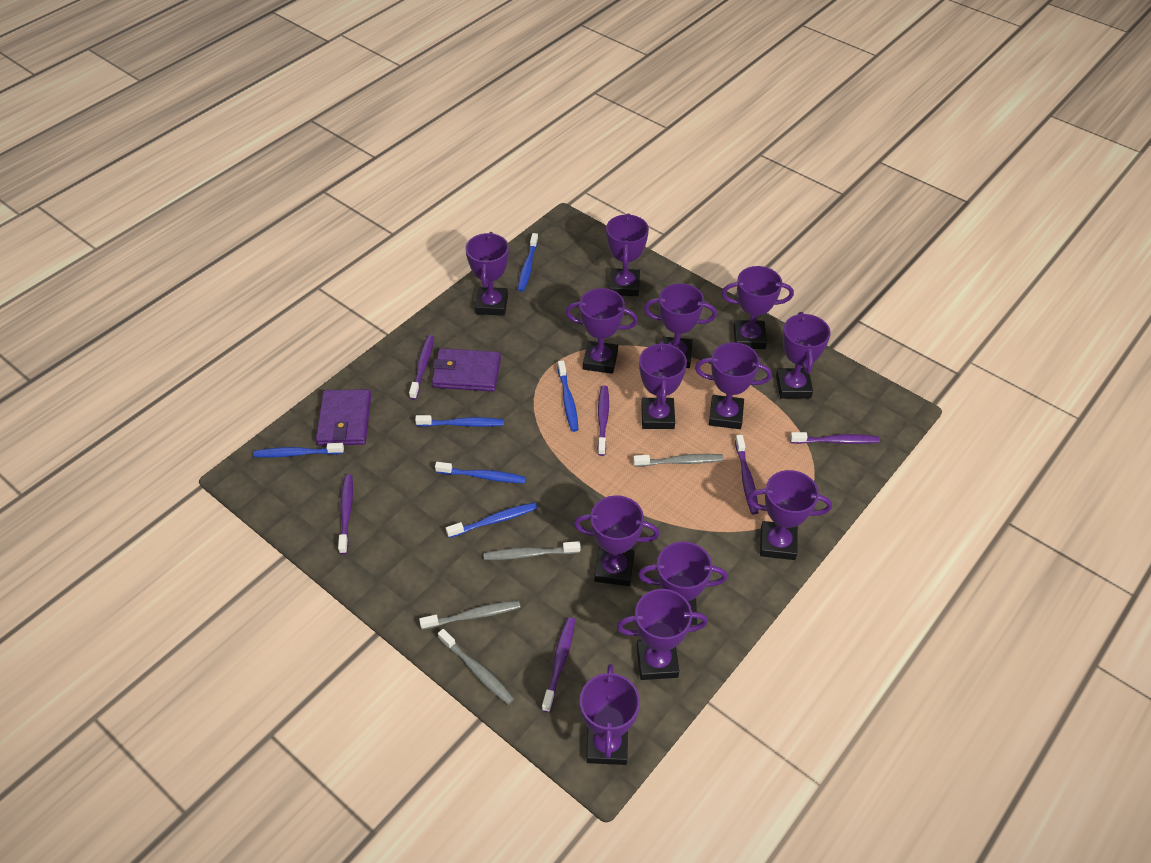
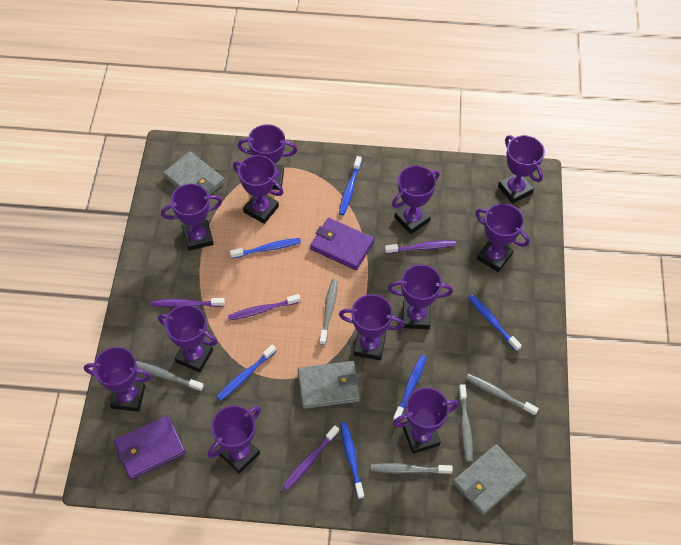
grey toothbrush: 4 -> 5
grey wallet: 0 -> 3
purple toothbrush: 6 -> 4
purple trophy: 13 -> 12

